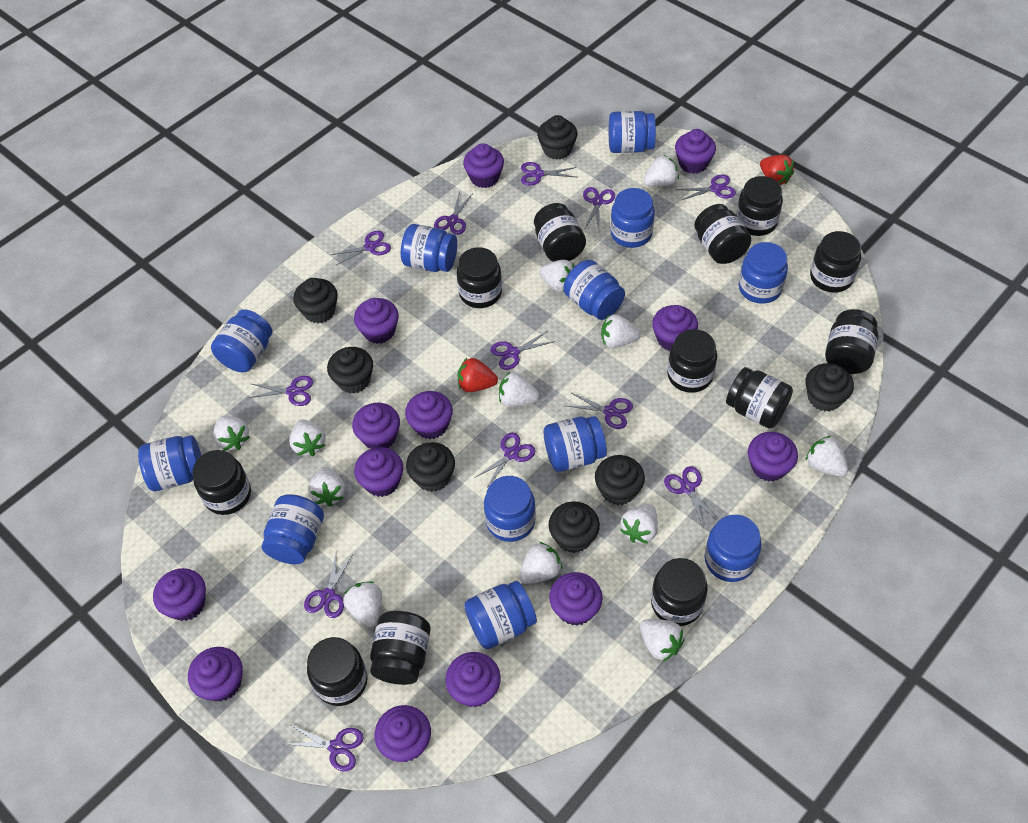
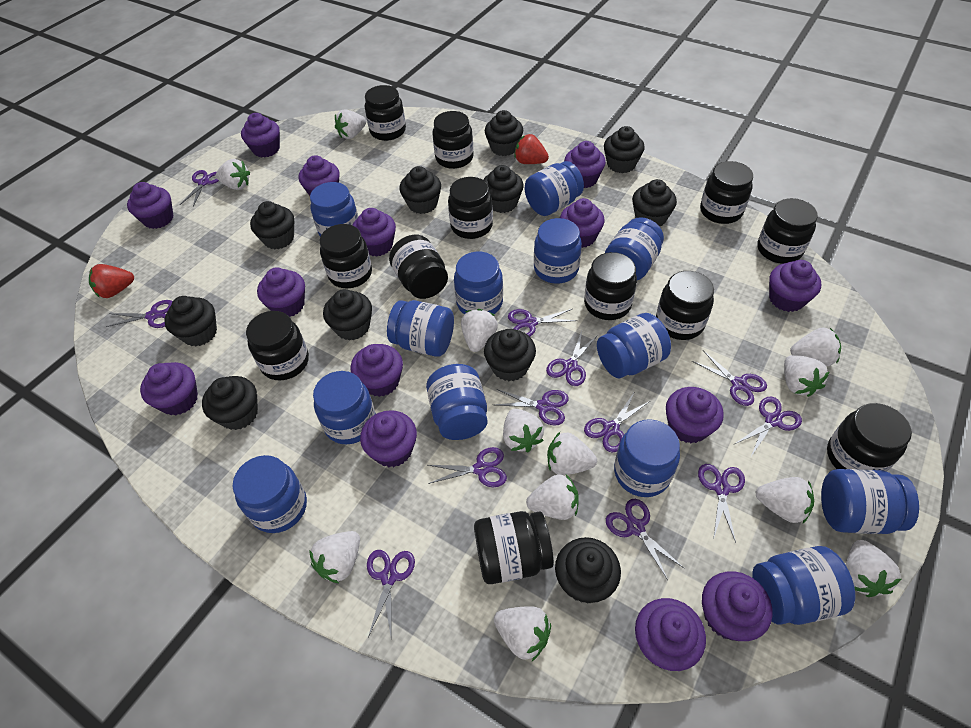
black cupcake: 7 -> 11
blue jar: 12 -> 13
purple cupcake: 13 -> 14

